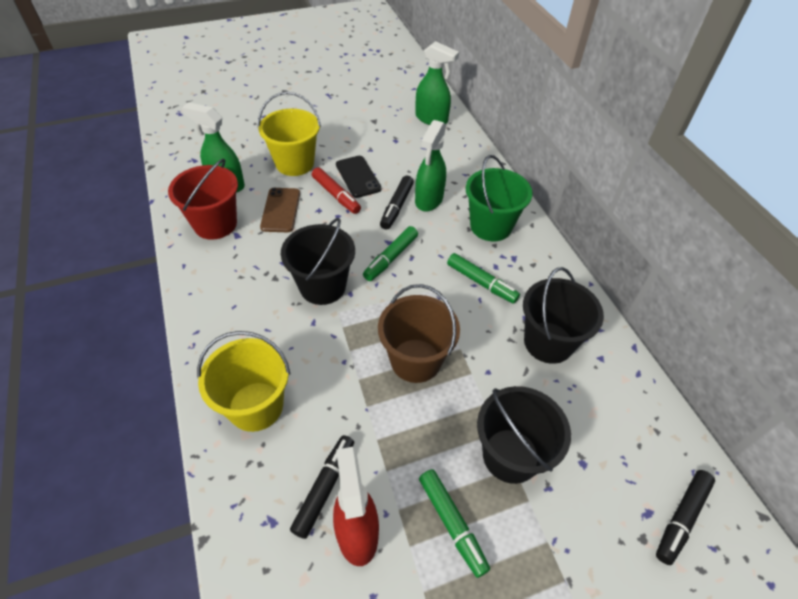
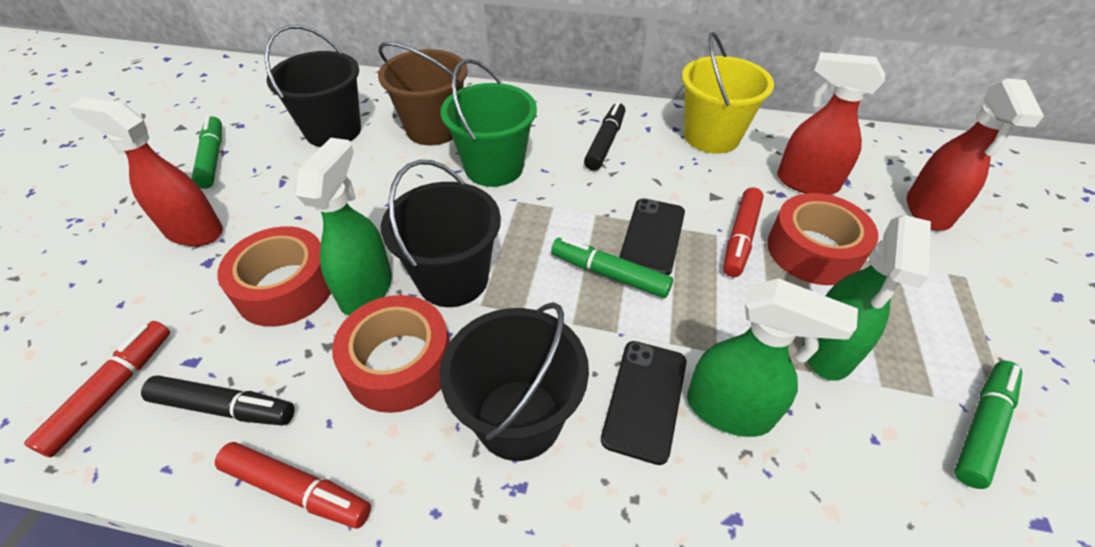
black marker: 3 -> 2
black phone: 1 -> 2
brown phone: 1 -> 0
red bucket: 1 -> 0
red marker: 1 -> 3
red spray bottle: 1 -> 3
red tape: 0 -> 3
yellow bucket: 2 -> 1

